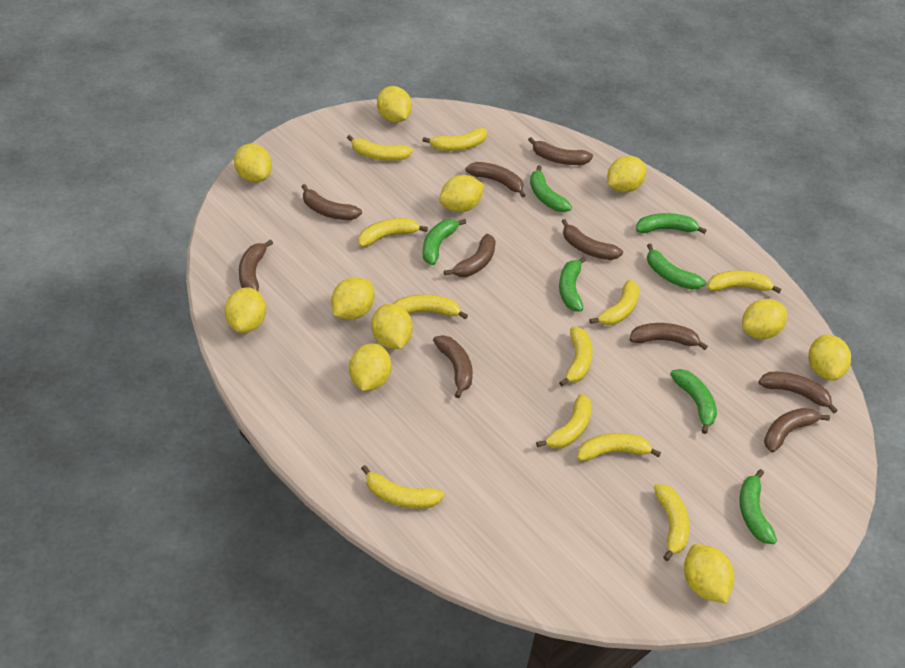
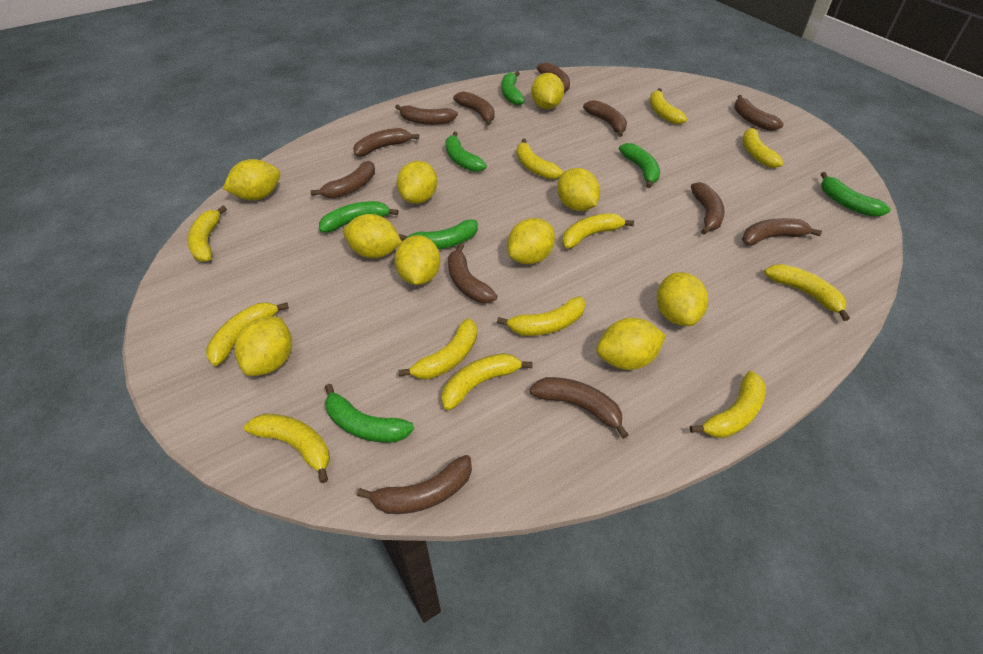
brown banana: 10 -> 12
yellow banana: 11 -> 12
yellow lemon: 11 -> 10

